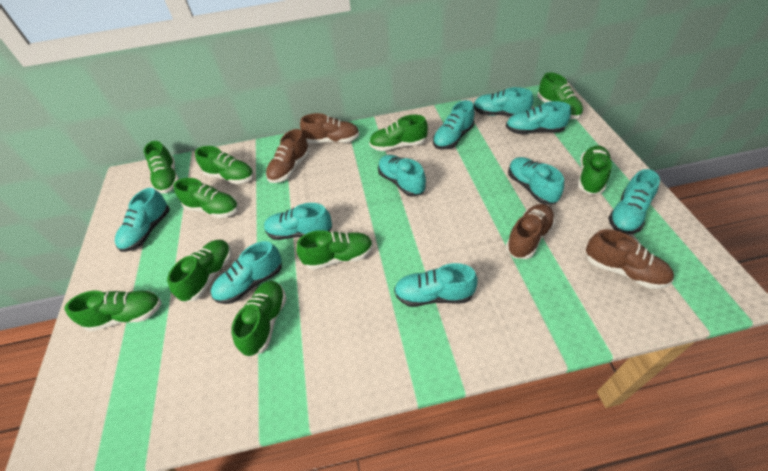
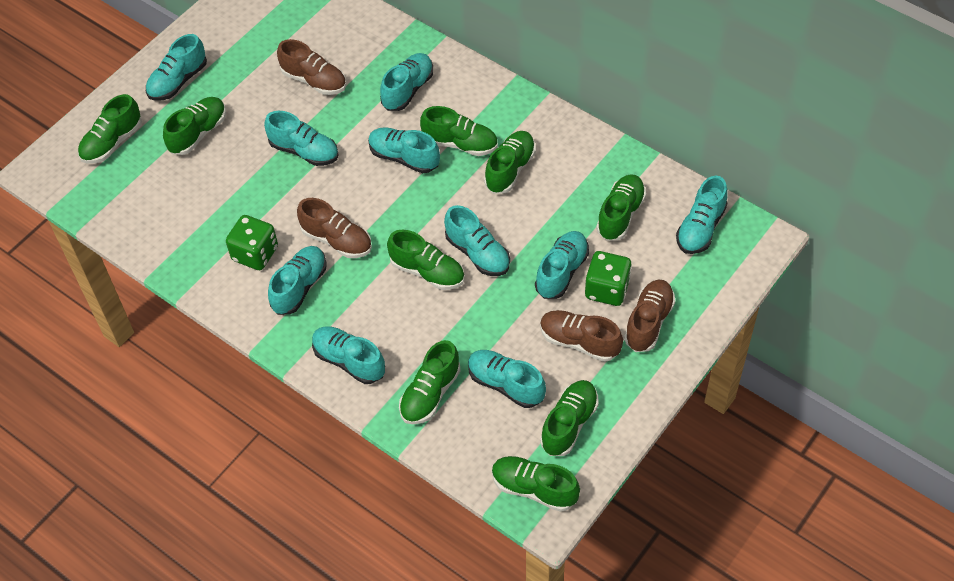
green dice: 0 -> 2
green shoe: 10 -> 9

